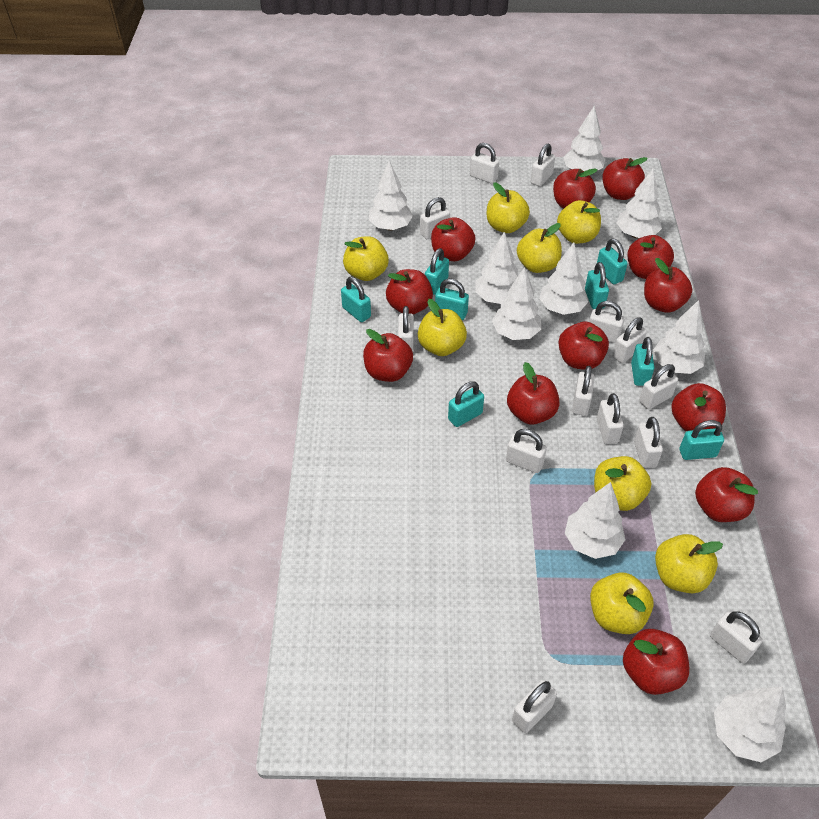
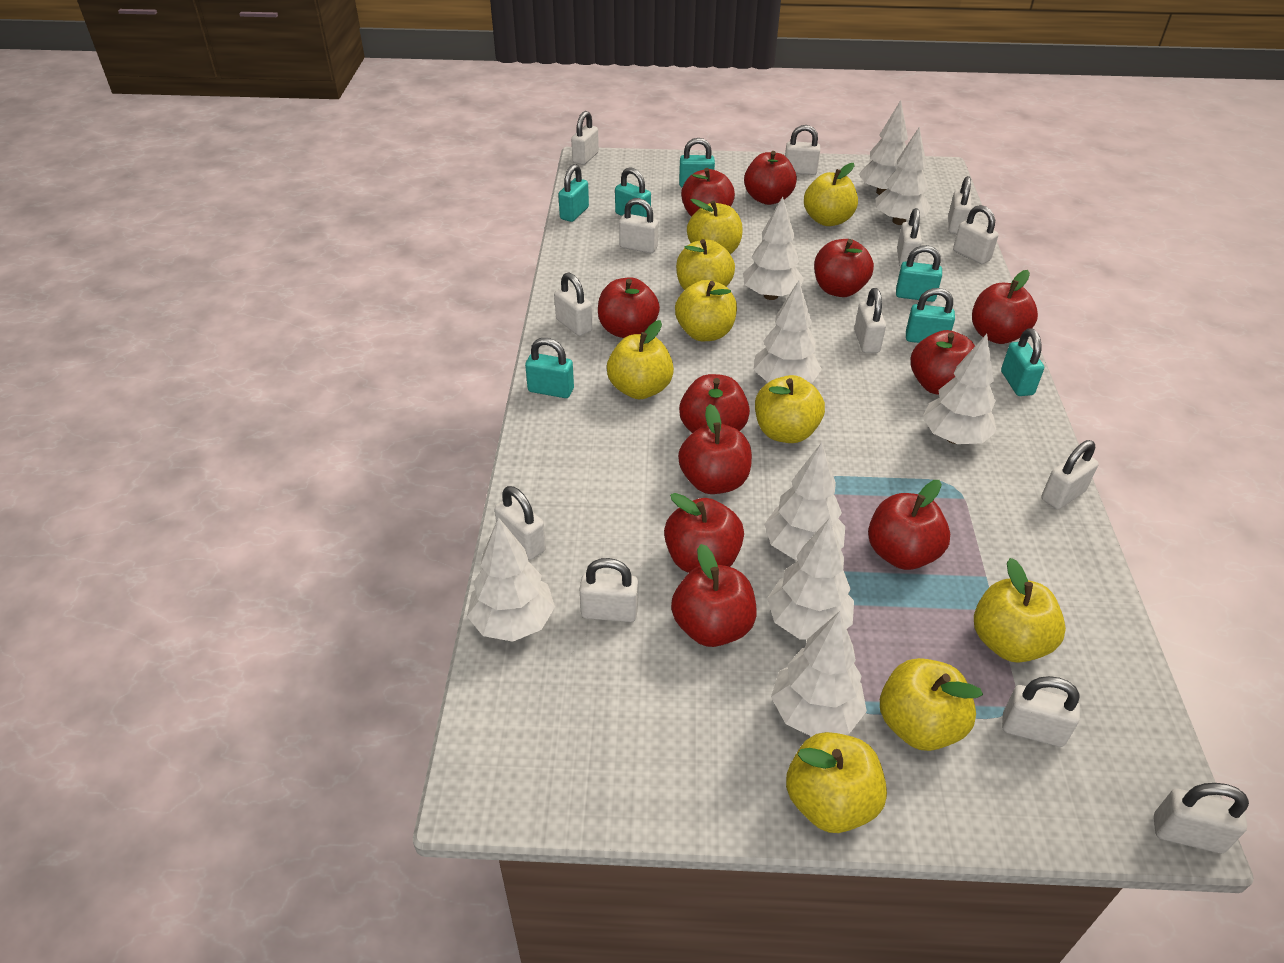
red apple: 12 -> 11
turquoise padlock: 8 -> 7
yellow apple: 8 -> 9

